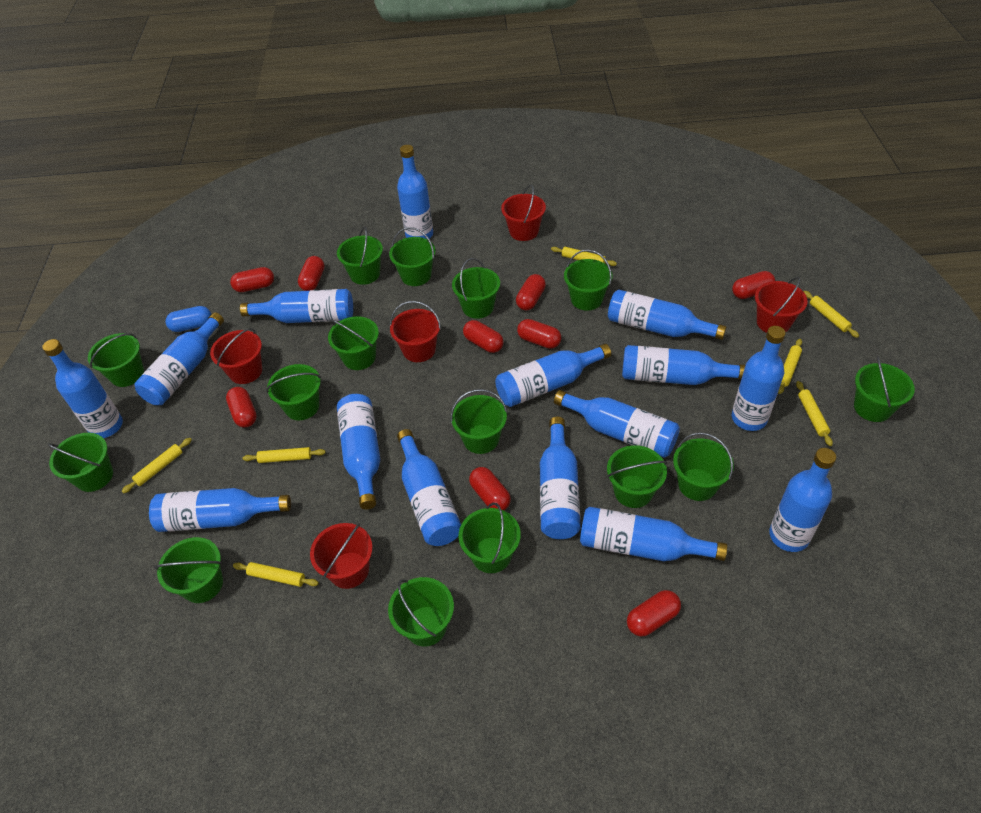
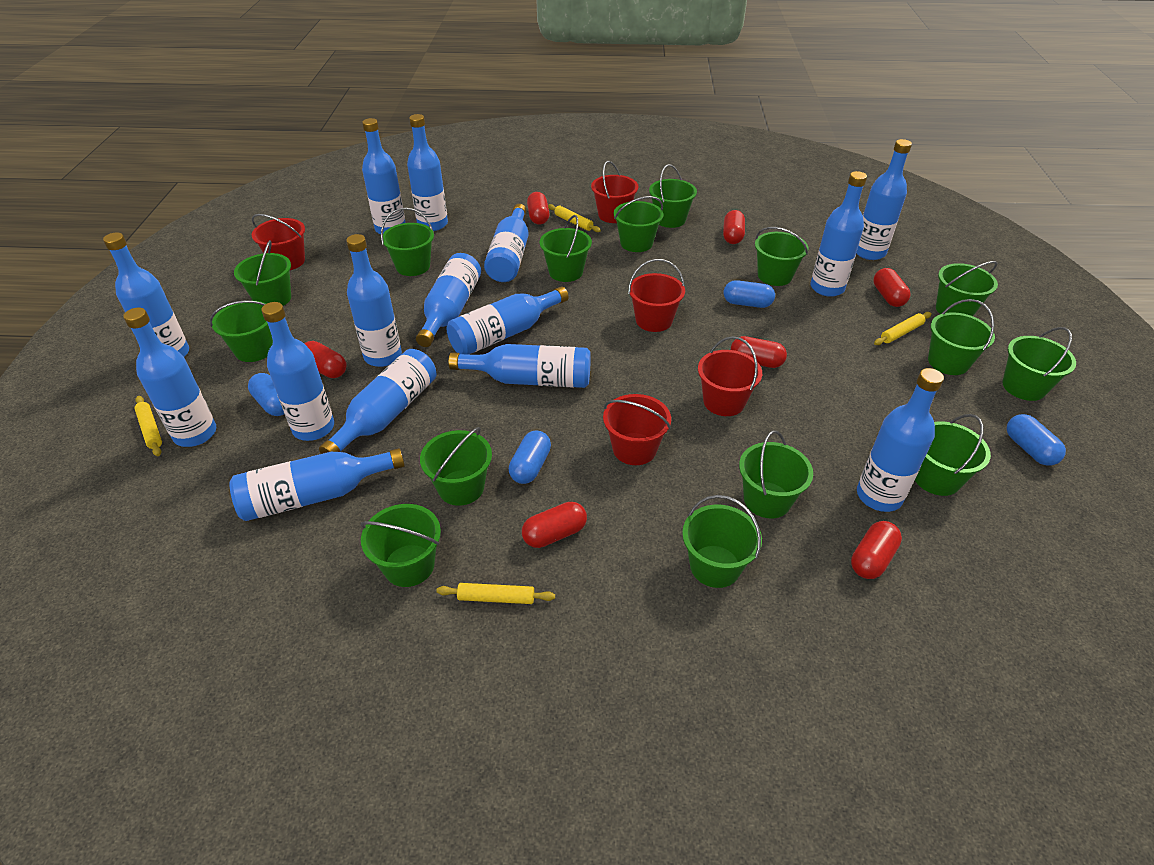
blue capsule: 1 -> 4
red capsule: 9 -> 7
yellow rolling pin: 7 -> 4

